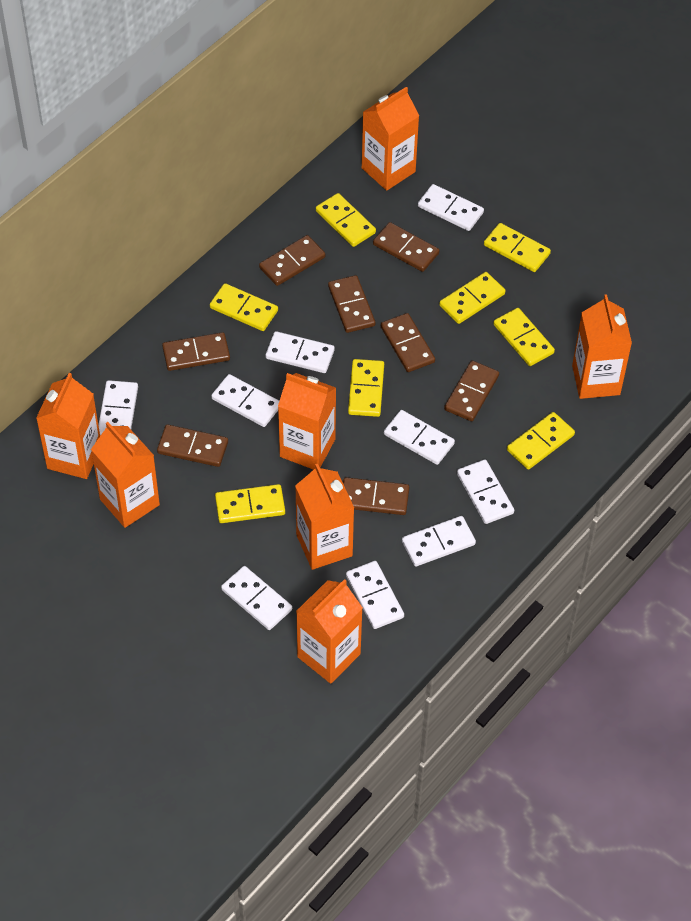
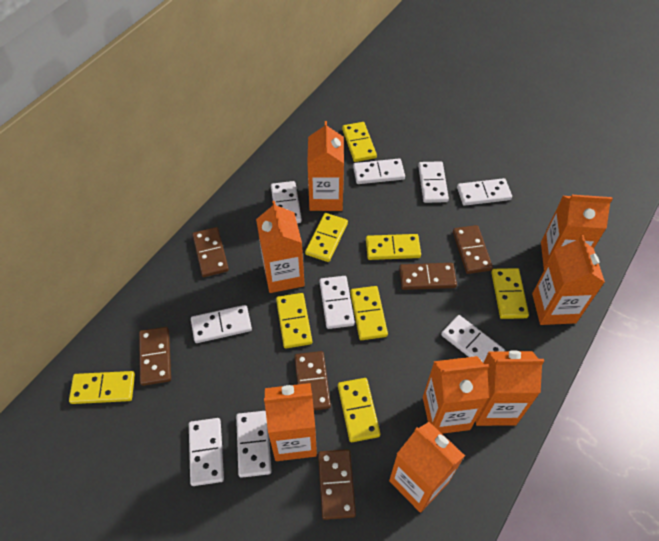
brown domino: 8 -> 6
orange carton: 7 -> 8

